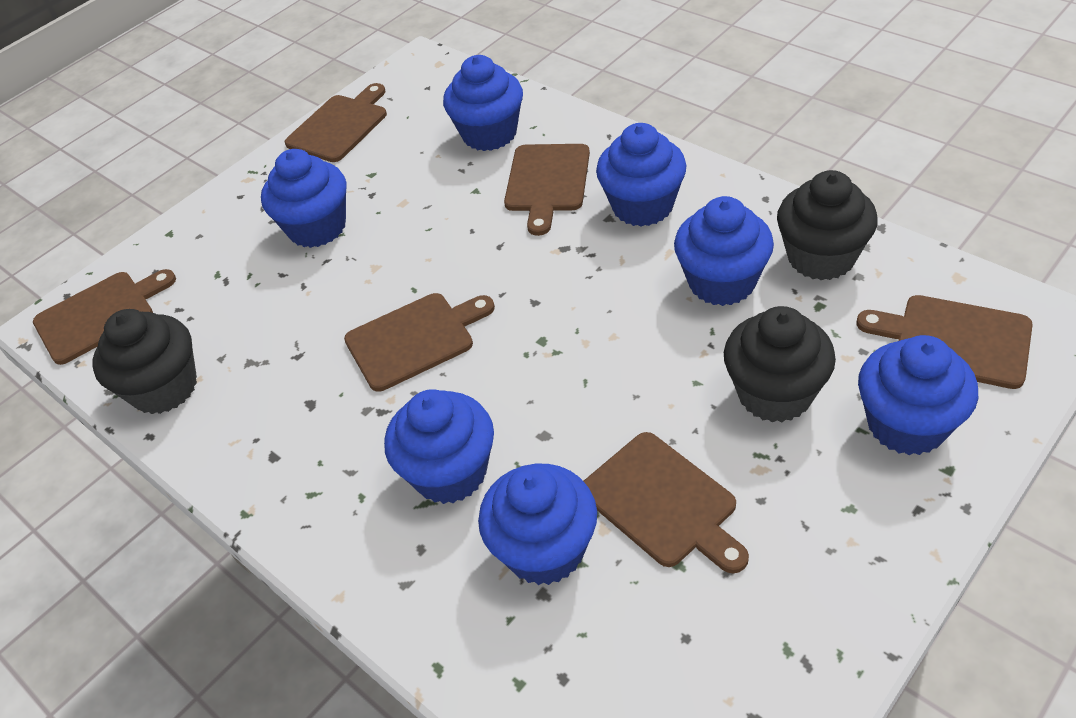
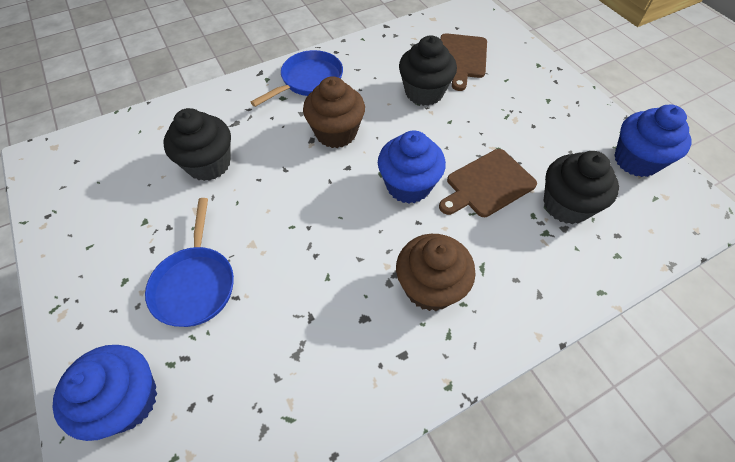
blue cupcake: 7 -> 3
blue pan: 0 -> 2
brown cupcake: 0 -> 2
brown cutting board: 6 -> 2

